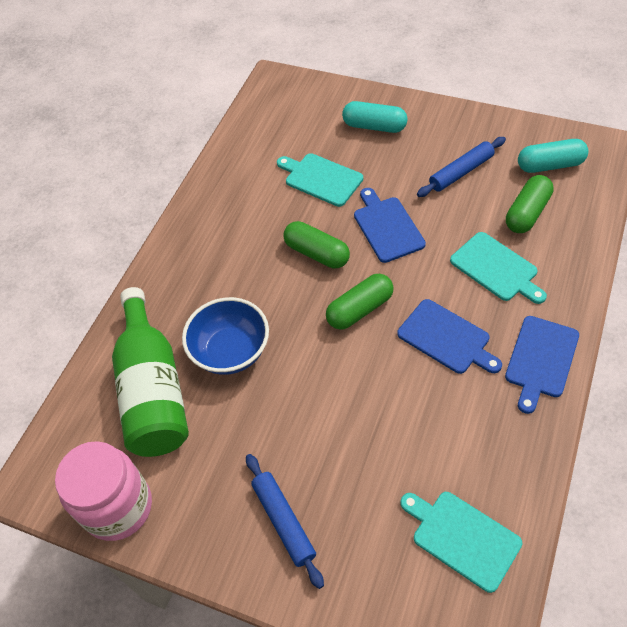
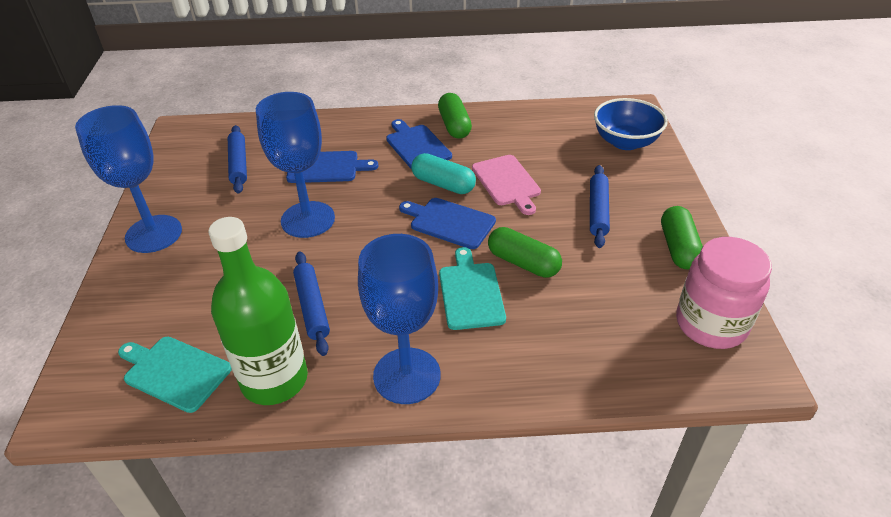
blue goblet: 0 -> 3
blue rolling pin: 2 -> 3
pink cutting board: 0 -> 1
turquoise capsule: 2 -> 1
turquoise cutting board: 3 -> 2

